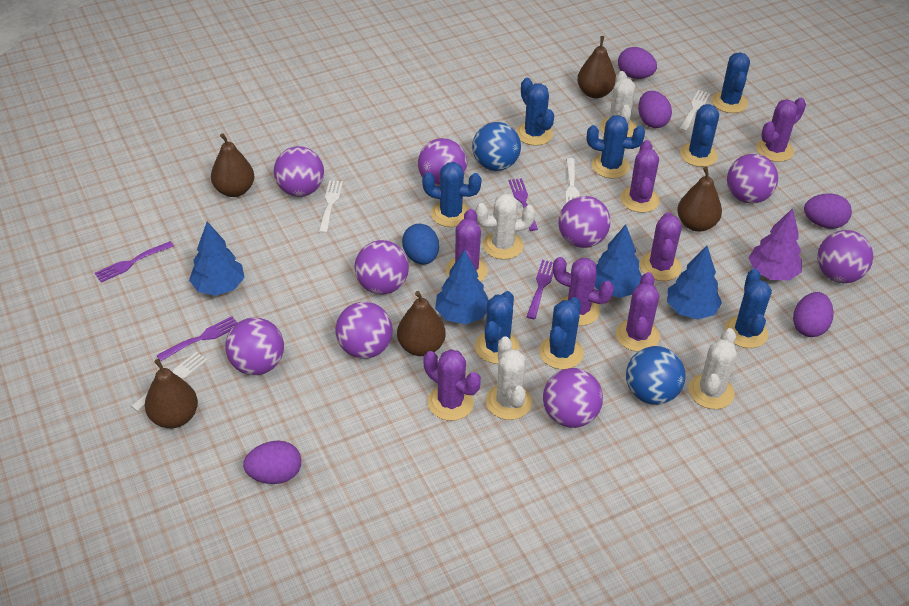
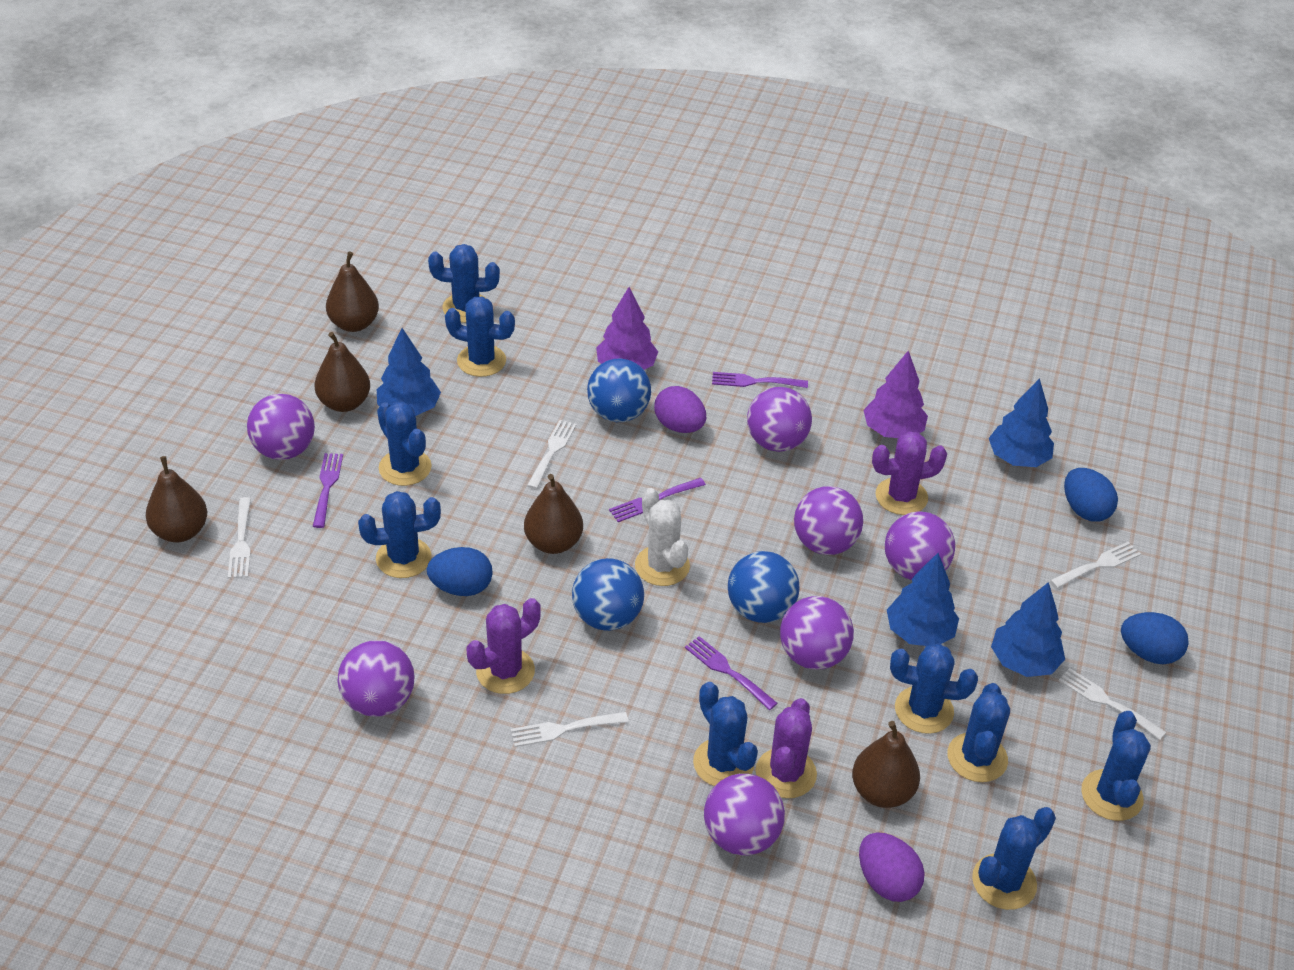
blue ball: 2 -> 3
blue cactus: 8 -> 9
blue egg: 1 -> 3
purple ball: 9 -> 7
purple cactus: 7 -> 3
purple egg: 5 -> 2
purple tree: 1 -> 2
white cactus: 4 -> 1
white fork: 4 -> 5

